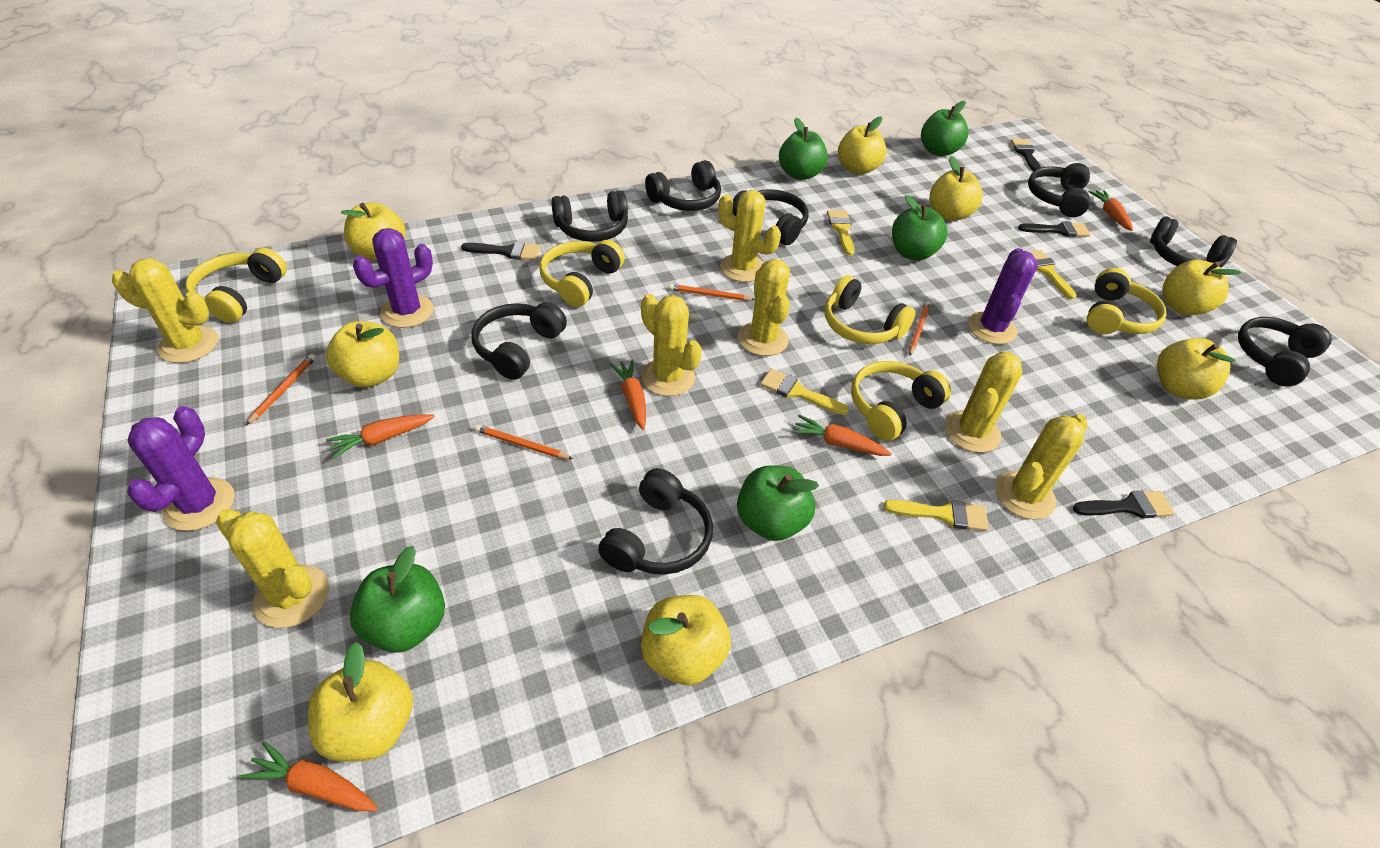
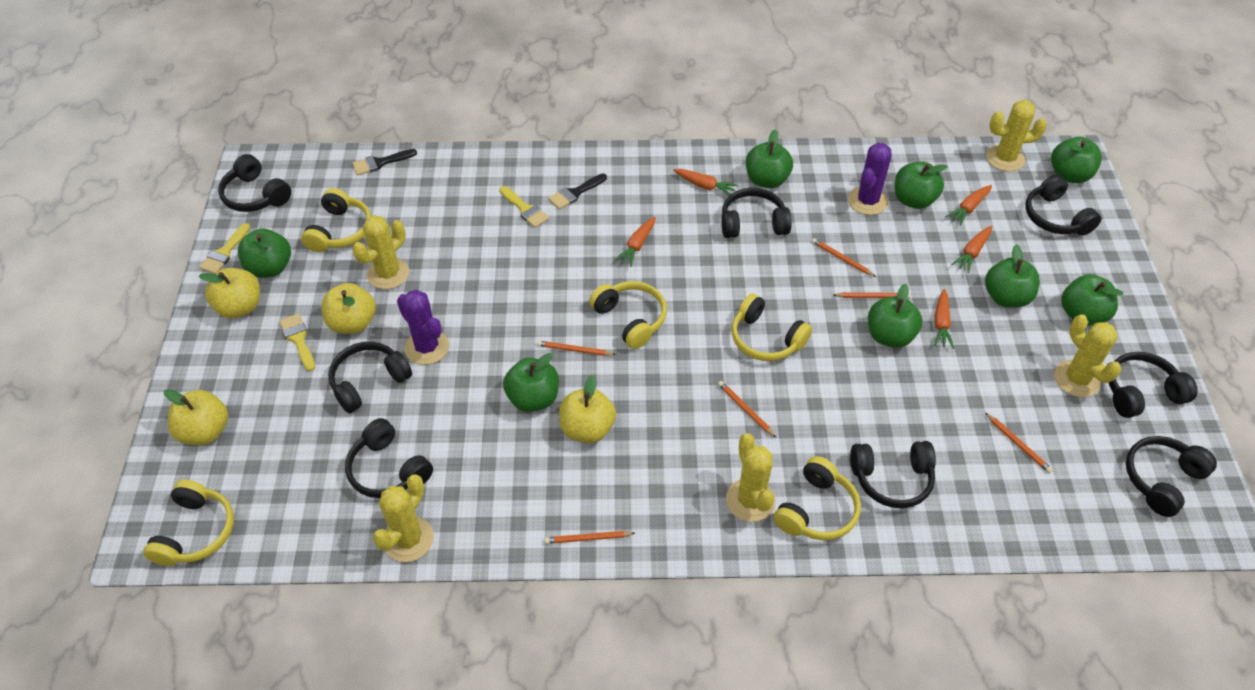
black brush: 4 -> 2
green apple: 5 -> 8
orange pencil: 4 -> 6
purple cactus: 3 -> 2
yellow apple: 8 -> 4
yellow brush: 4 -> 3
yellow cactus: 7 -> 5

